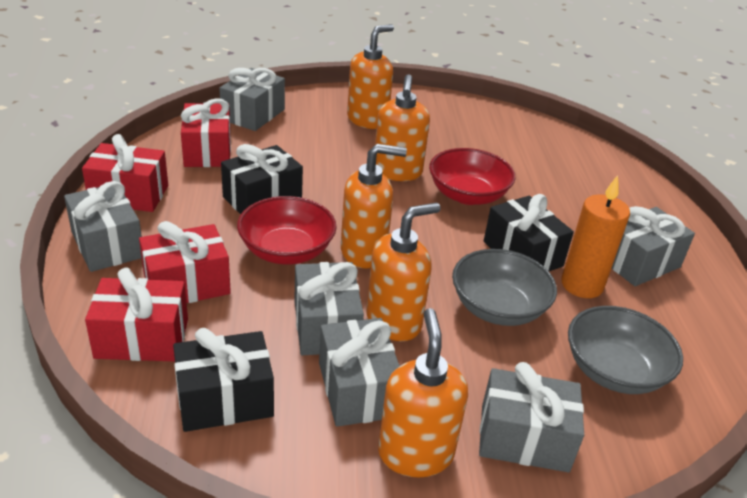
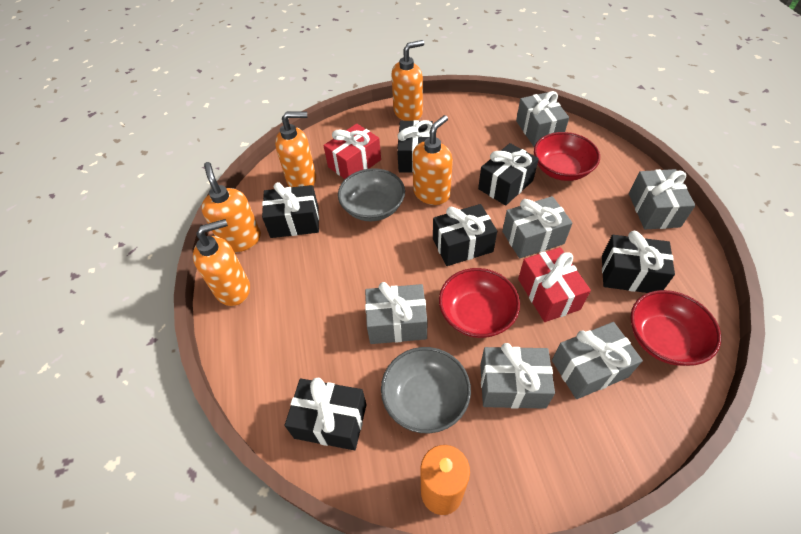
black gift: 3 -> 6
red bowl: 2 -> 3
red gift: 4 -> 2

